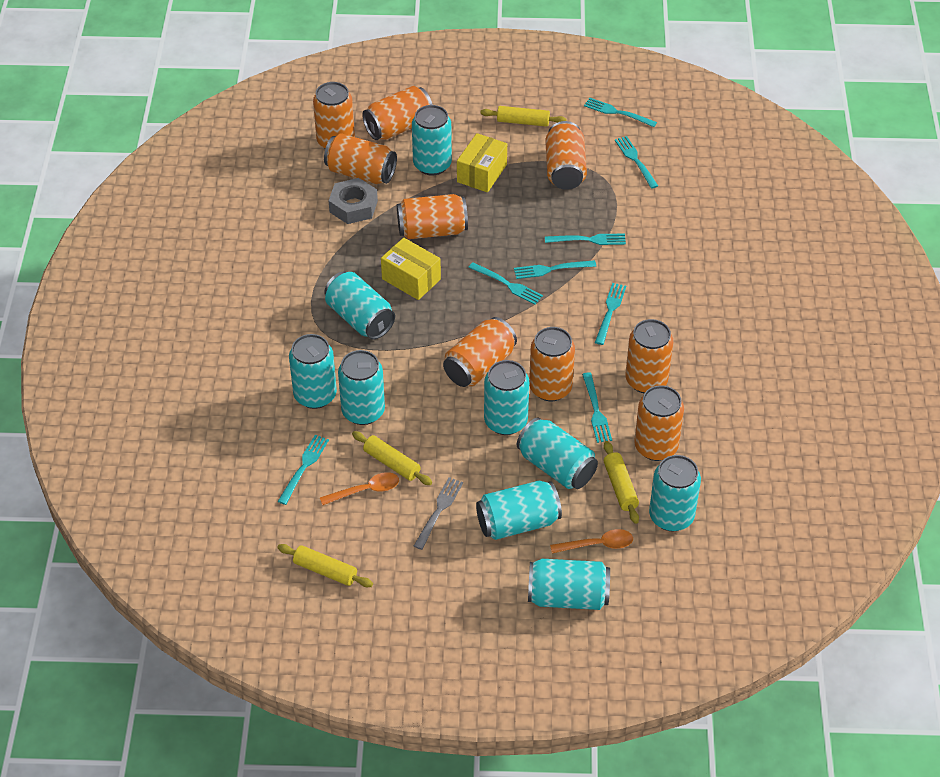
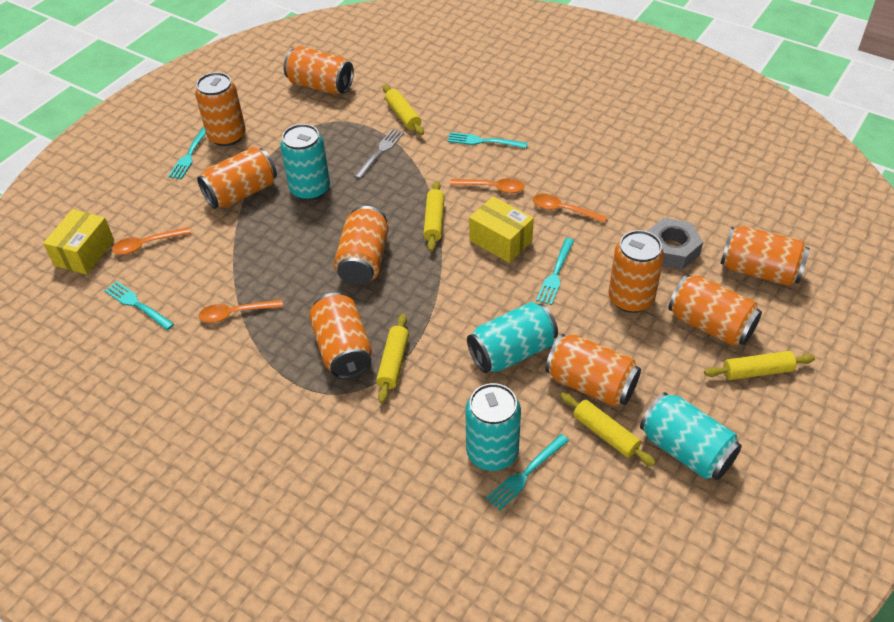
orange spoon: 2 -> 4
turquoise can: 9 -> 4
turquoise fork: 8 -> 5
yellow rolling pin: 4 -> 5

